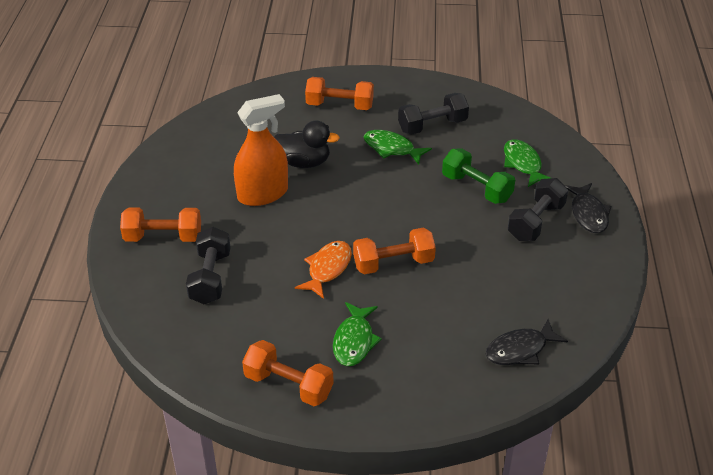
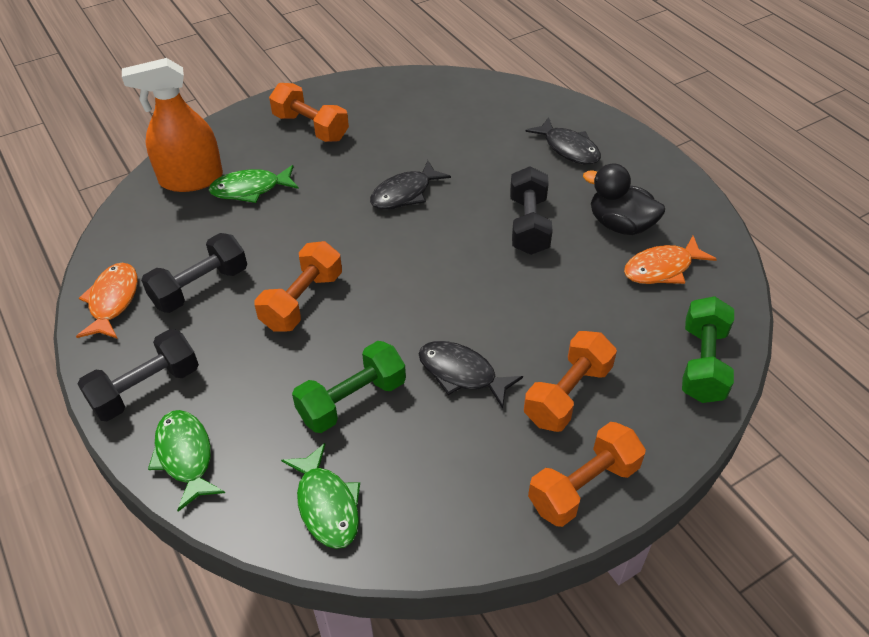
black fish: 2 -> 3
green dumbbell: 1 -> 2
orange fish: 1 -> 2

